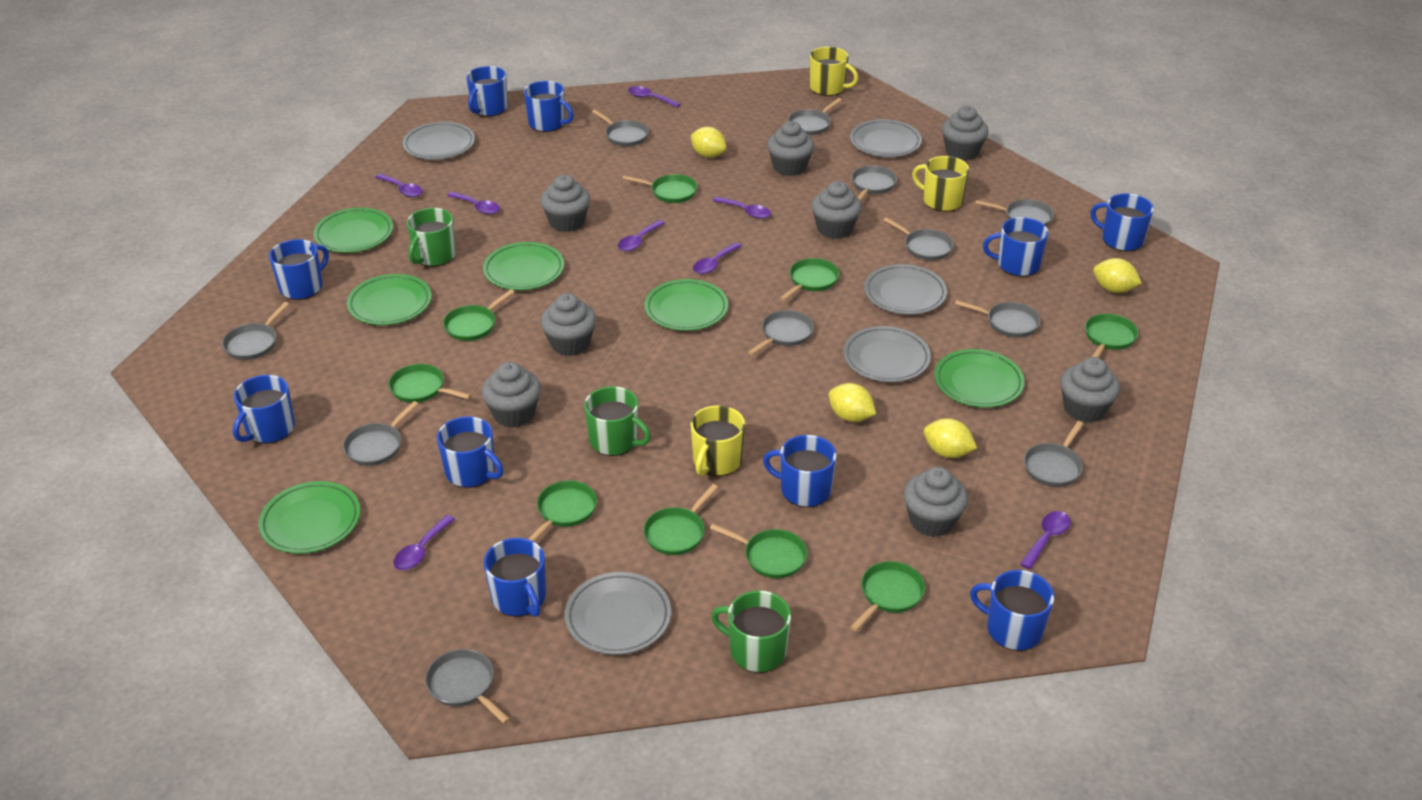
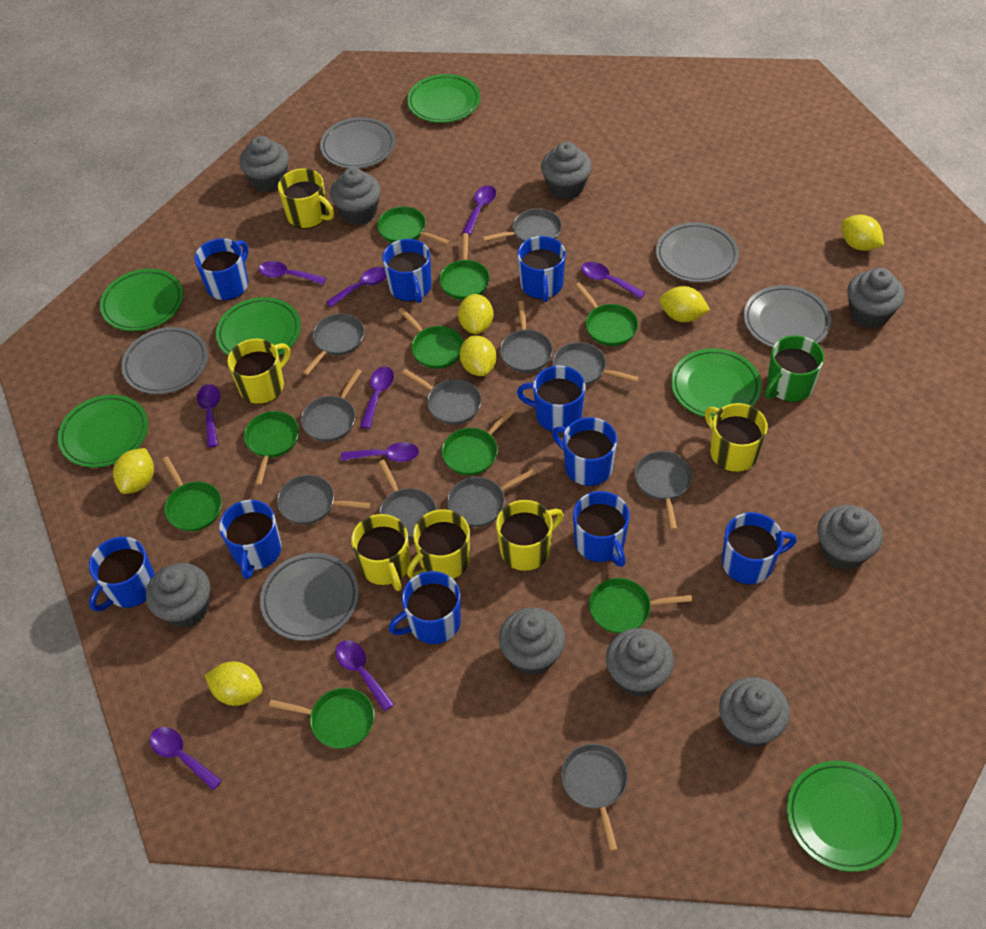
green mug: 3 -> 1
grey cupcake: 8 -> 9
purple spoon: 8 -> 9
yellow lemon: 4 -> 6
yellow mug: 3 -> 6

